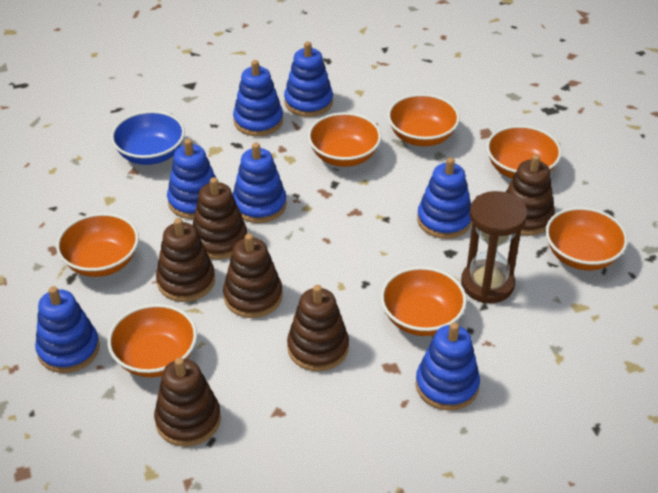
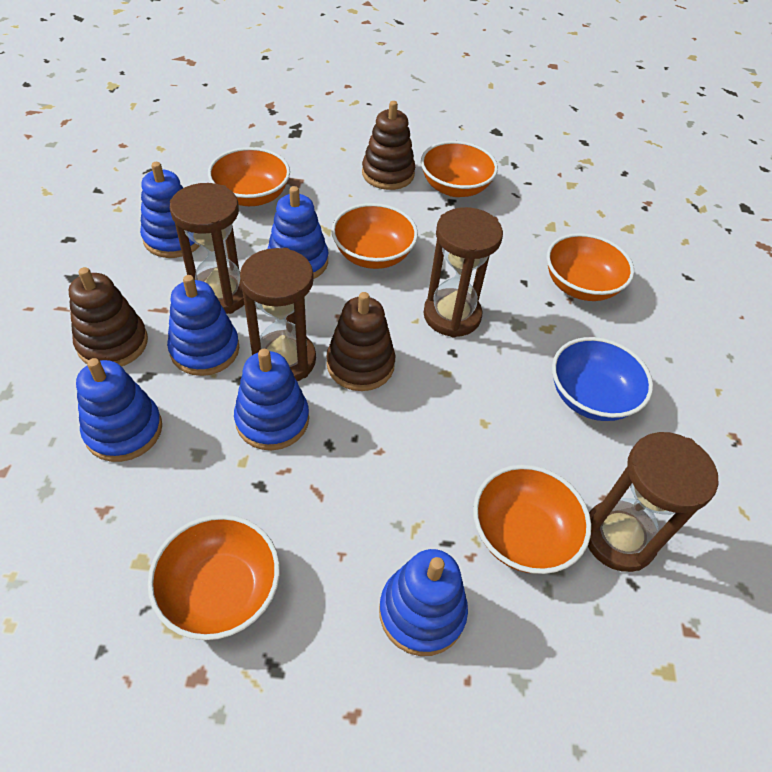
blue stacking toy: 7 -> 6
brown hourglass: 1 -> 4
brown stacking toy: 6 -> 3
orange bowl: 7 -> 6

